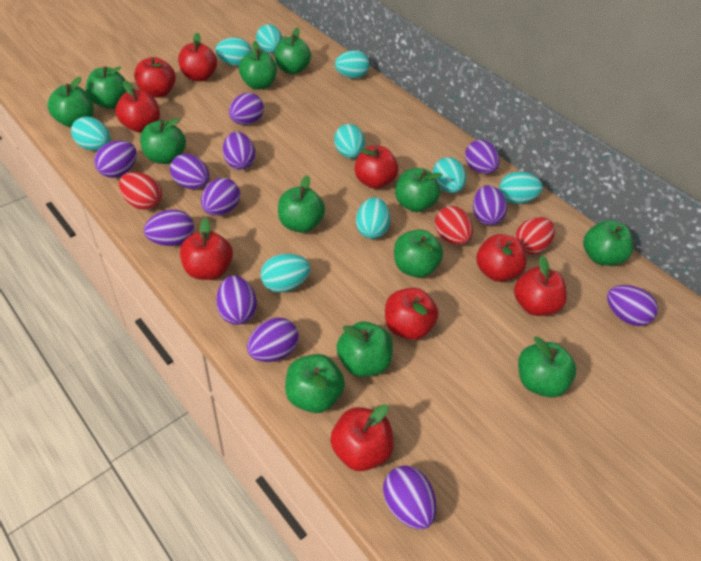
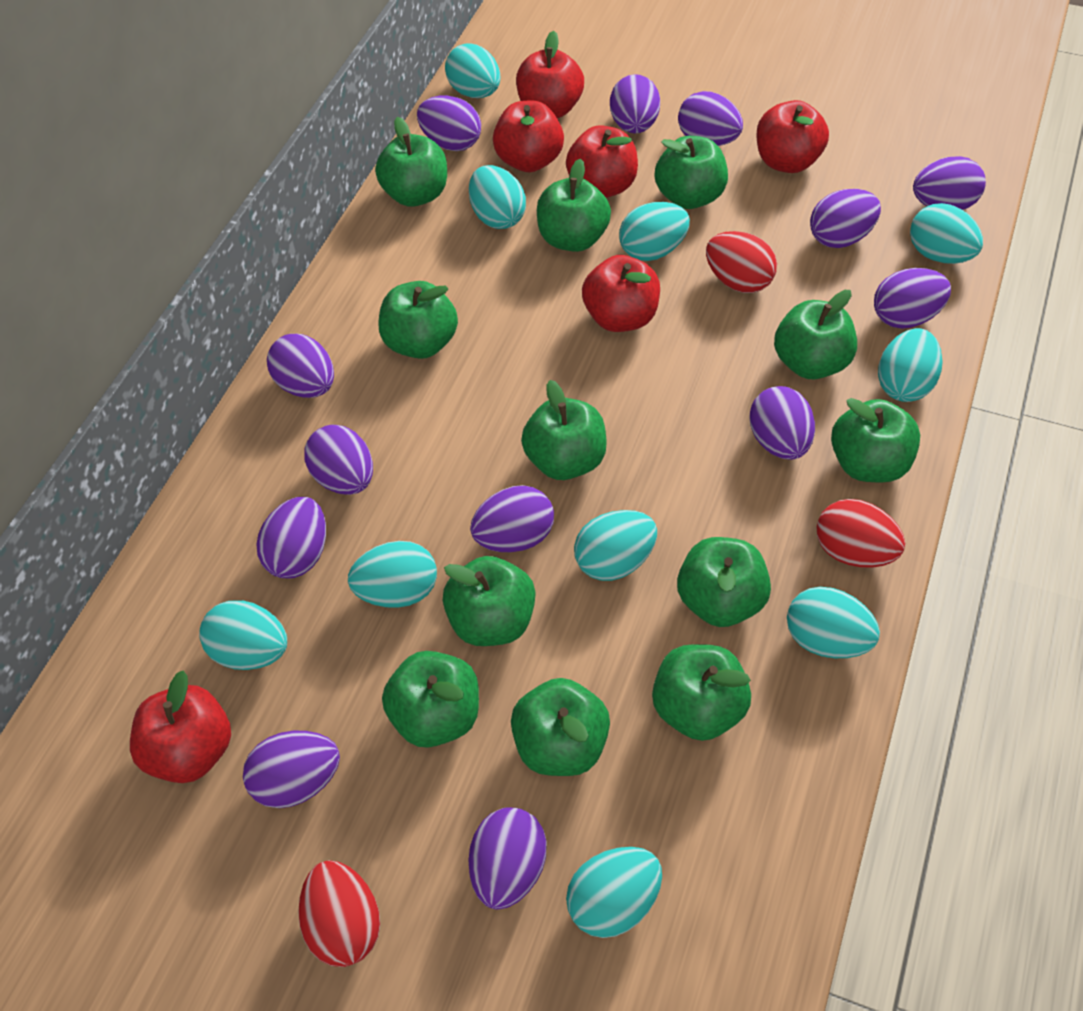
purple egg: 12 -> 13
red apple: 9 -> 6
turquoise egg: 9 -> 10

